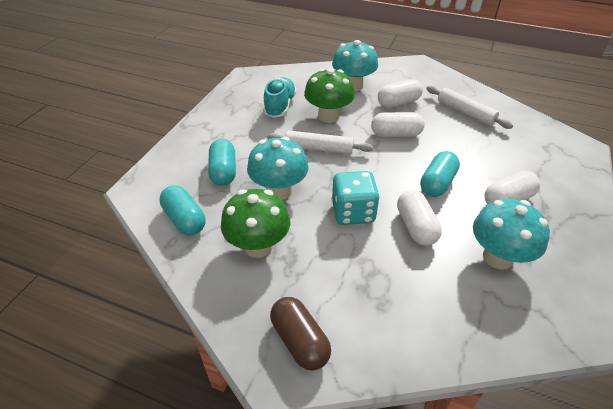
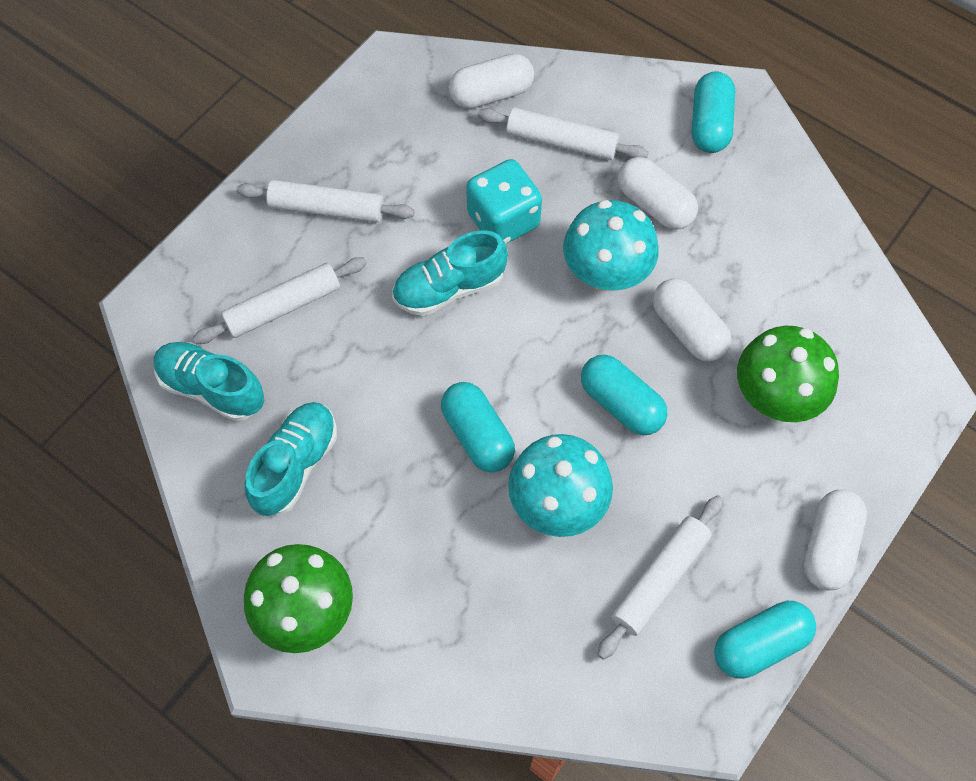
brown capsule: 1 -> 0
turquoise capsule: 3 -> 4
turquoise mushroom: 3 -> 2
turquoise shoe: 1 -> 3
white rolling pin: 2 -> 4

